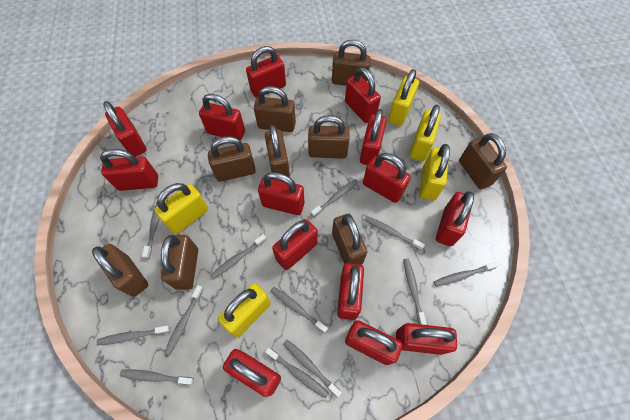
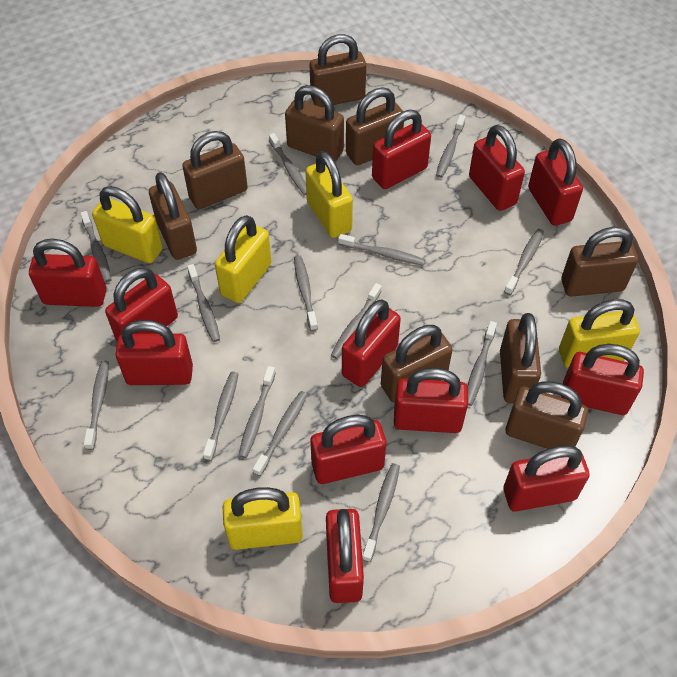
grey toothbrush: 12 -> 14
red padlock: 14 -> 12

